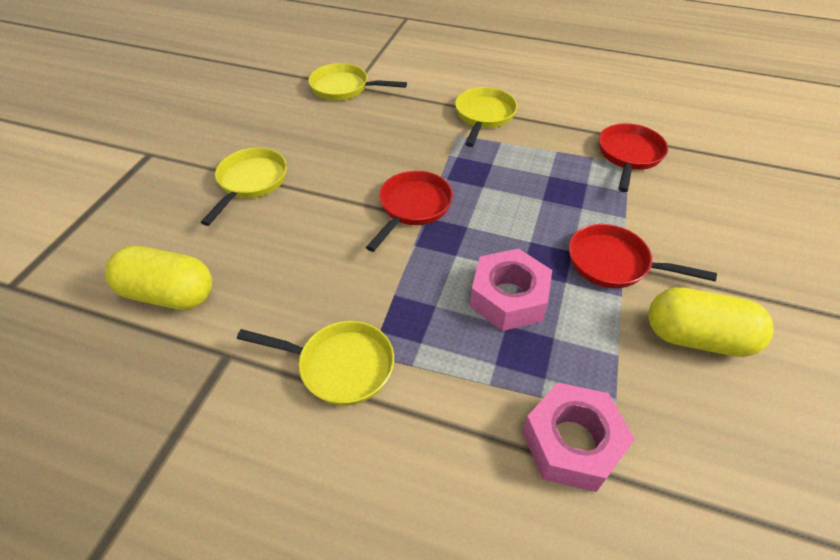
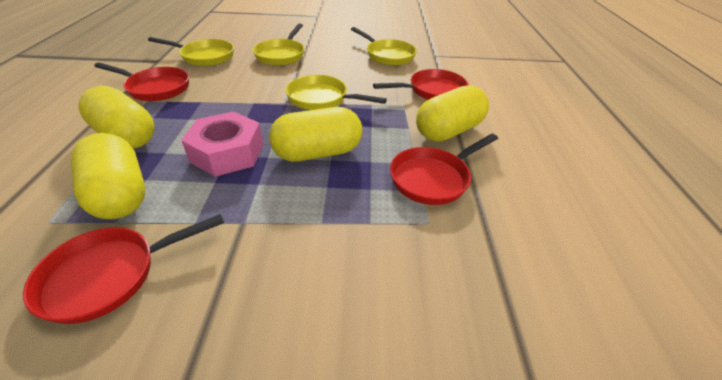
pink nut: 2 -> 1
red pan: 3 -> 4
yellow capsule: 2 -> 4

